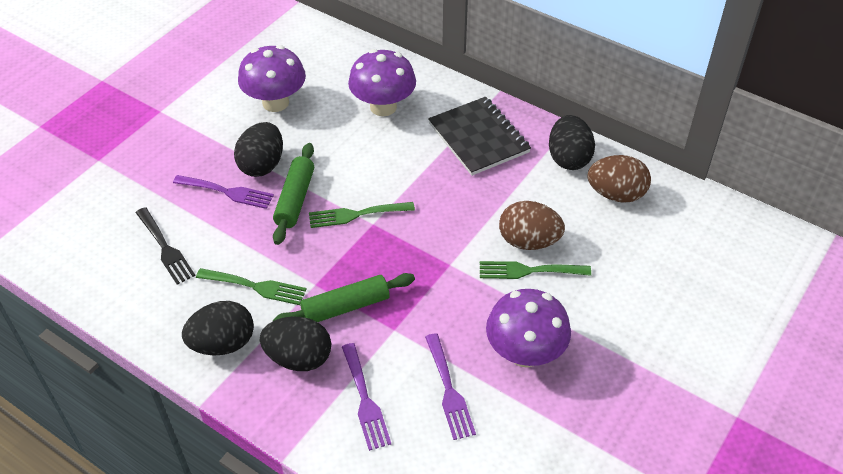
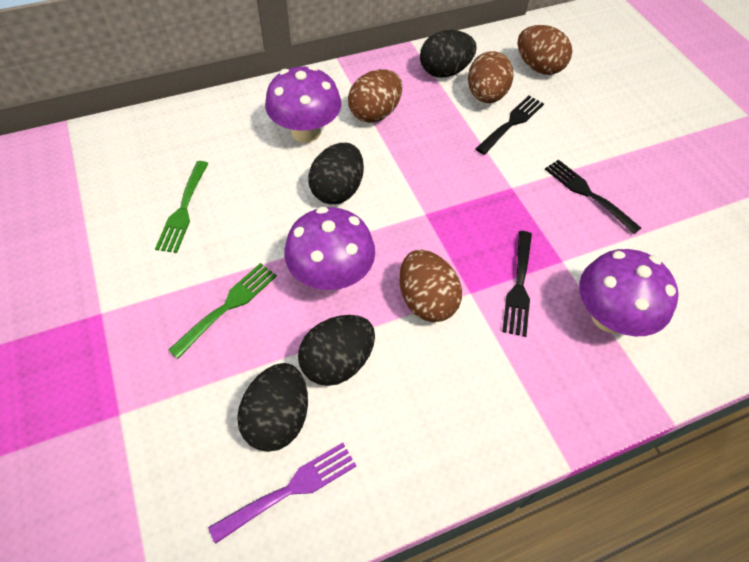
black fork: 1 -> 3
black notebook: 1 -> 0
brown egg: 2 -> 4
green fork: 3 -> 2
green rolling pin: 2 -> 0
purple fork: 3 -> 1

